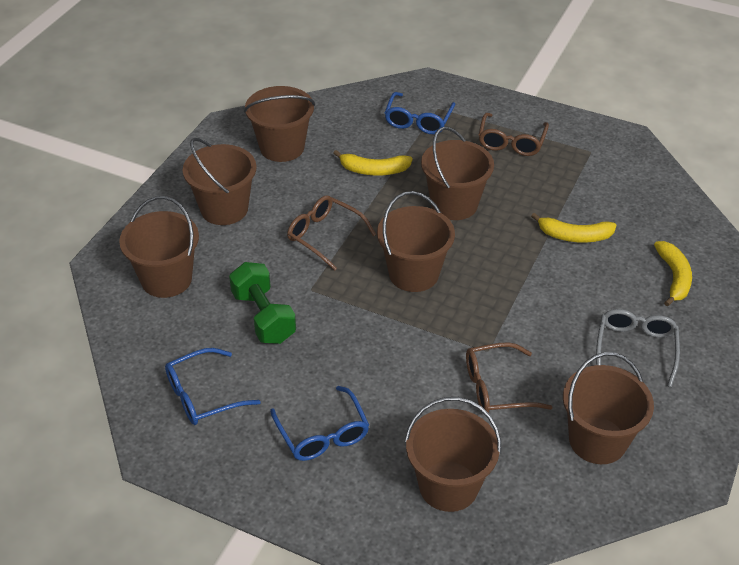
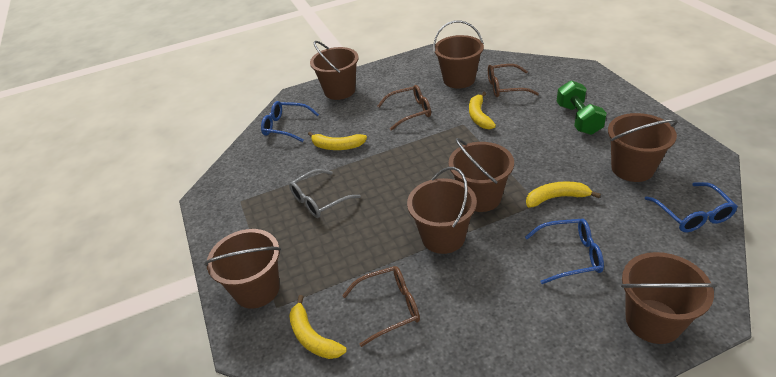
yellow banana: 3 -> 4

